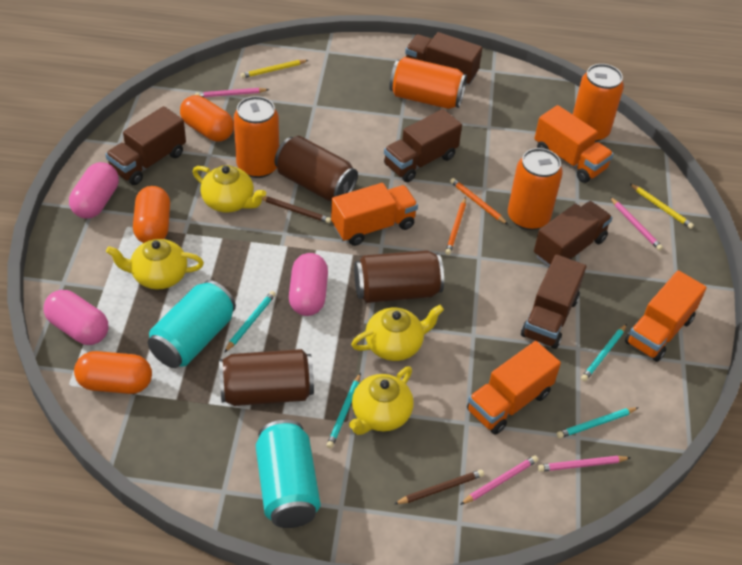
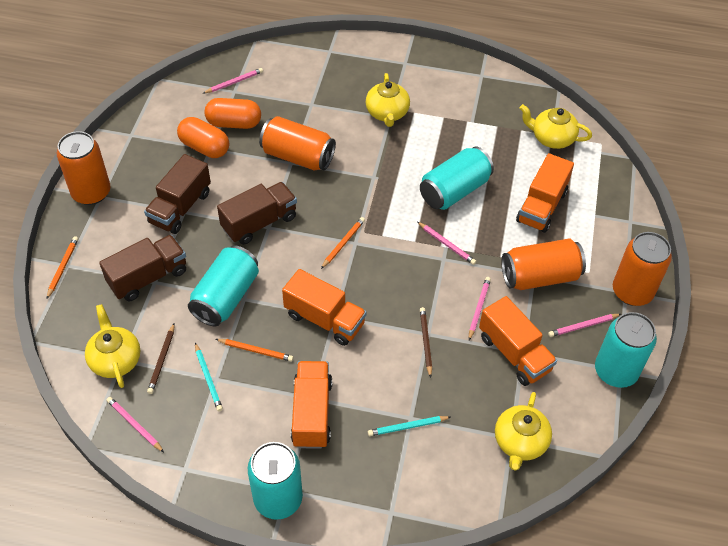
brown can: 3 -> 0
brown truck: 5 -> 3
orange capsule: 3 -> 2
orange pencil: 2 -> 3
pink capsule: 3 -> 0
pink pencil: 4 -> 5
turquoise can: 2 -> 4
turquoise pencil: 4 -> 2
yellow pencil: 2 -> 0

